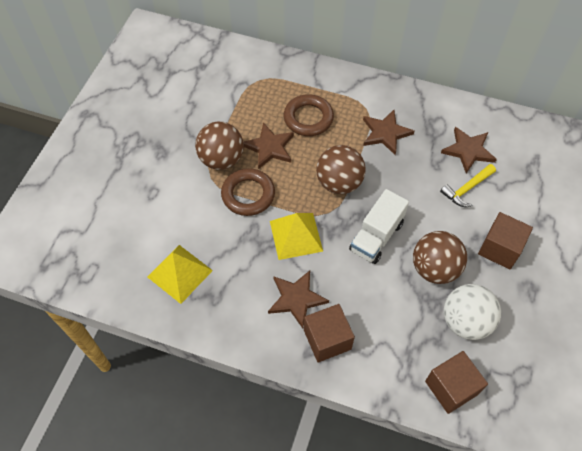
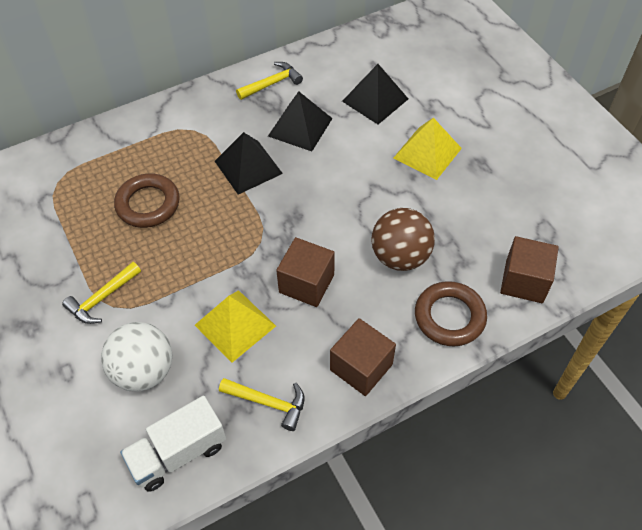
black pyramid: 0 -> 3
brown ball: 3 -> 1
brown star: 4 -> 0
yellow hammer: 1 -> 3

